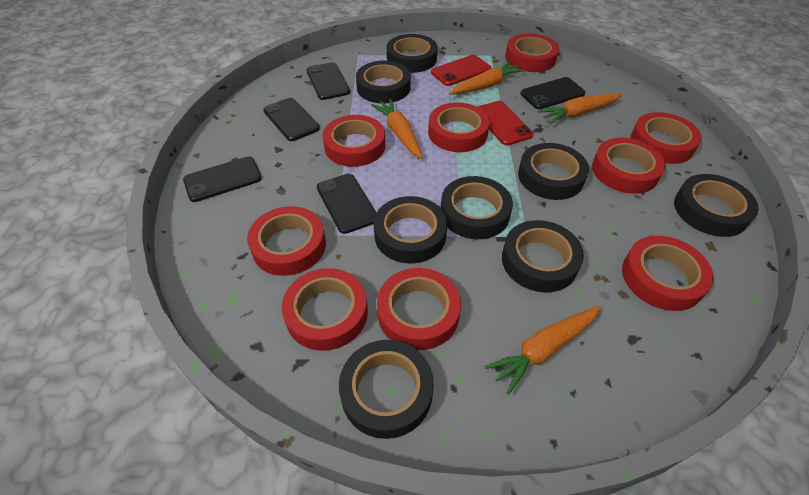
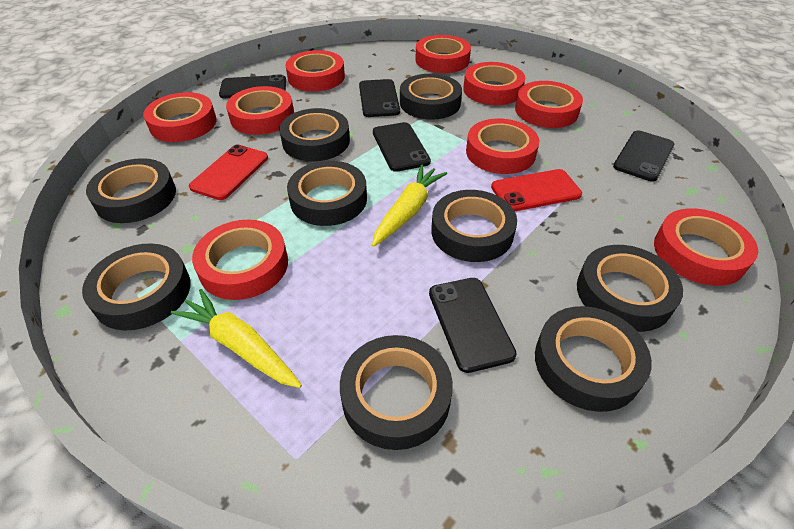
black tape: 8 -> 9
orange carrot: 4 -> 0
yellow carrot: 0 -> 2

